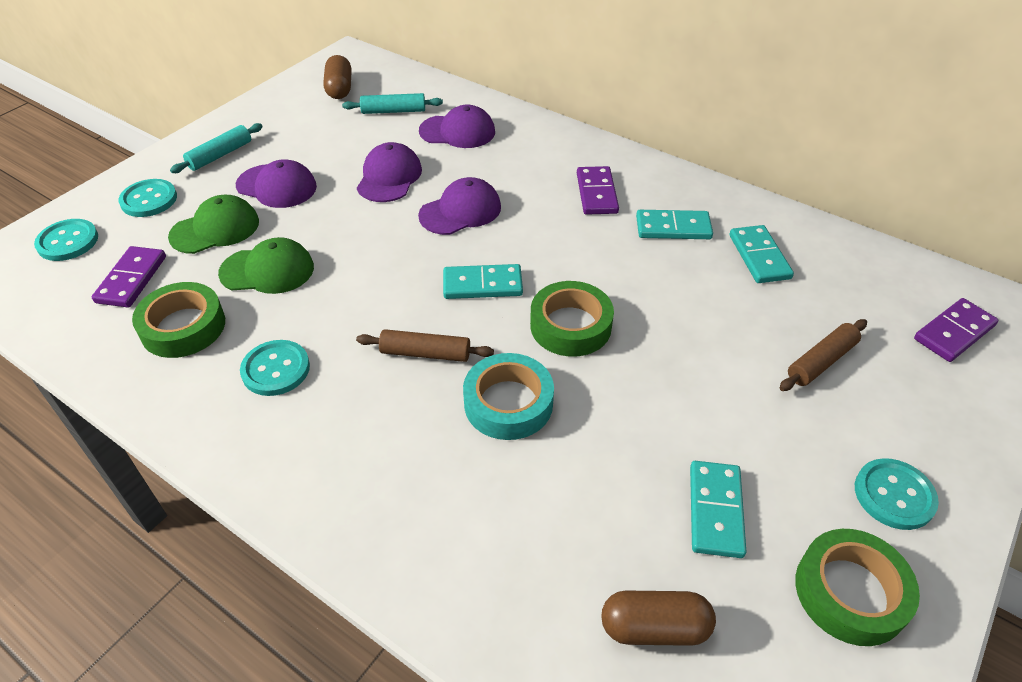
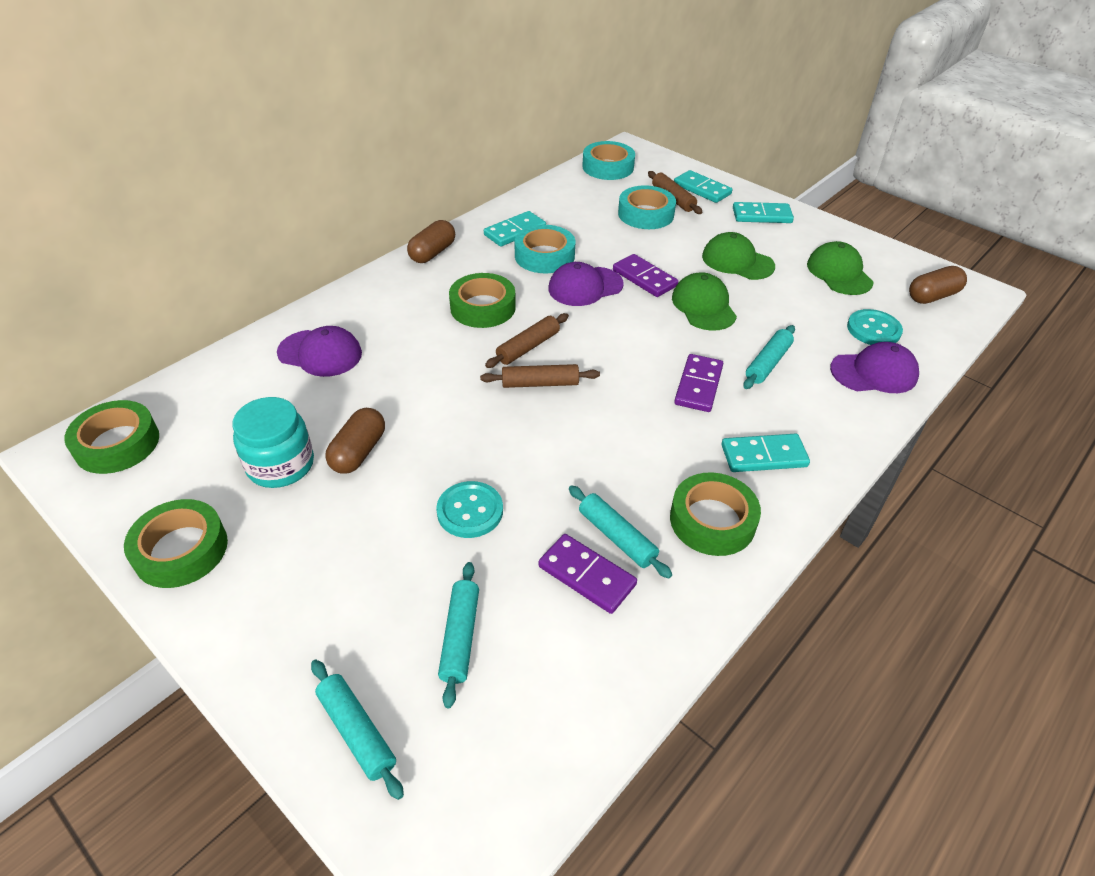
brown capsule: 2 -> 3
brown rolling pin: 2 -> 3
green cap: 2 -> 3
green tape: 3 -> 4
purple cap: 4 -> 3
turquoise button: 4 -> 2
turquoise jar: 0 -> 1
turquoise rolling pin: 2 -> 4
turquoise tape: 1 -> 3

